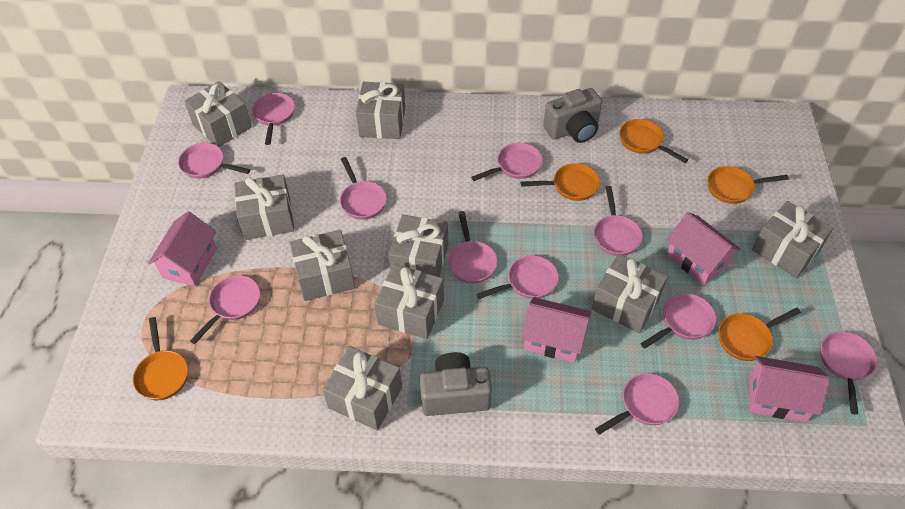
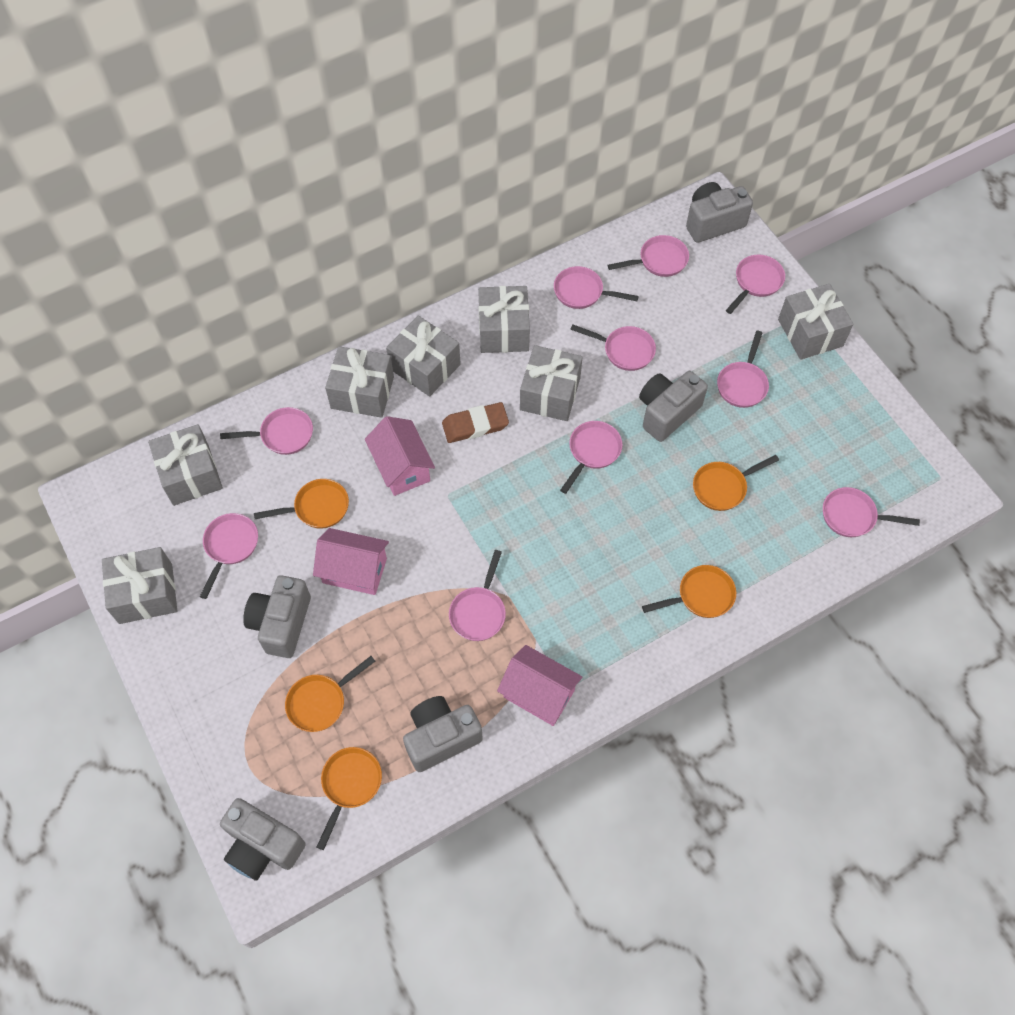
brown eraser: 0 -> 1
grey camera: 2 -> 5
grey gift: 9 -> 7
pink house: 4 -> 3
pink pan: 11 -> 10

